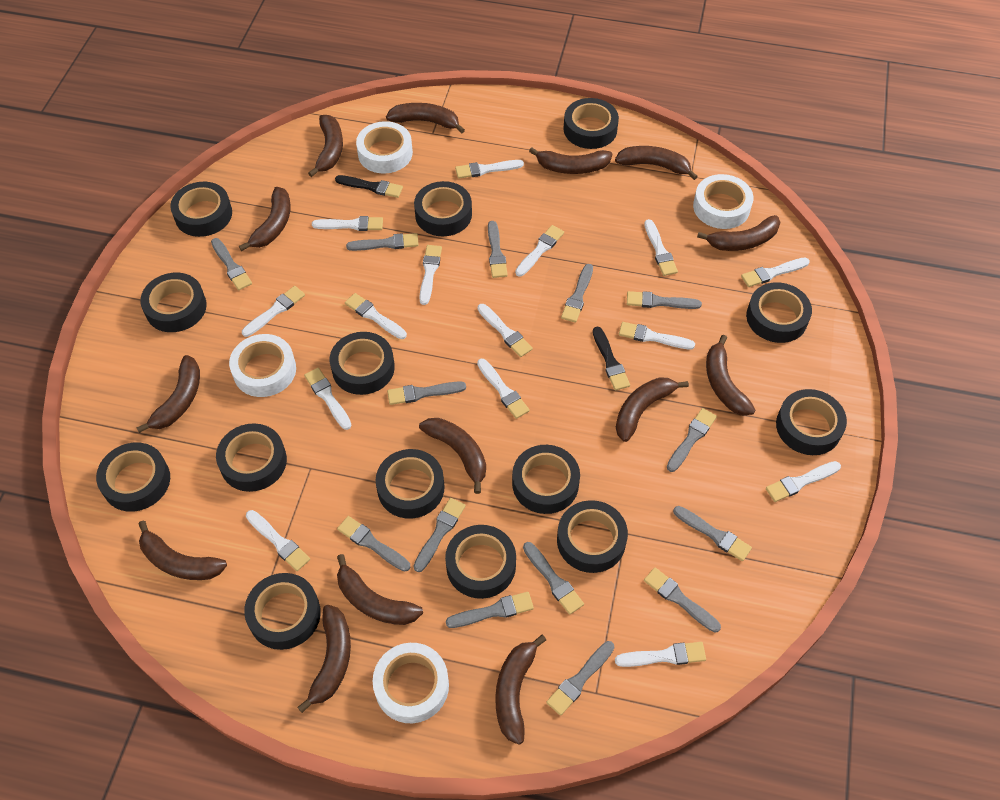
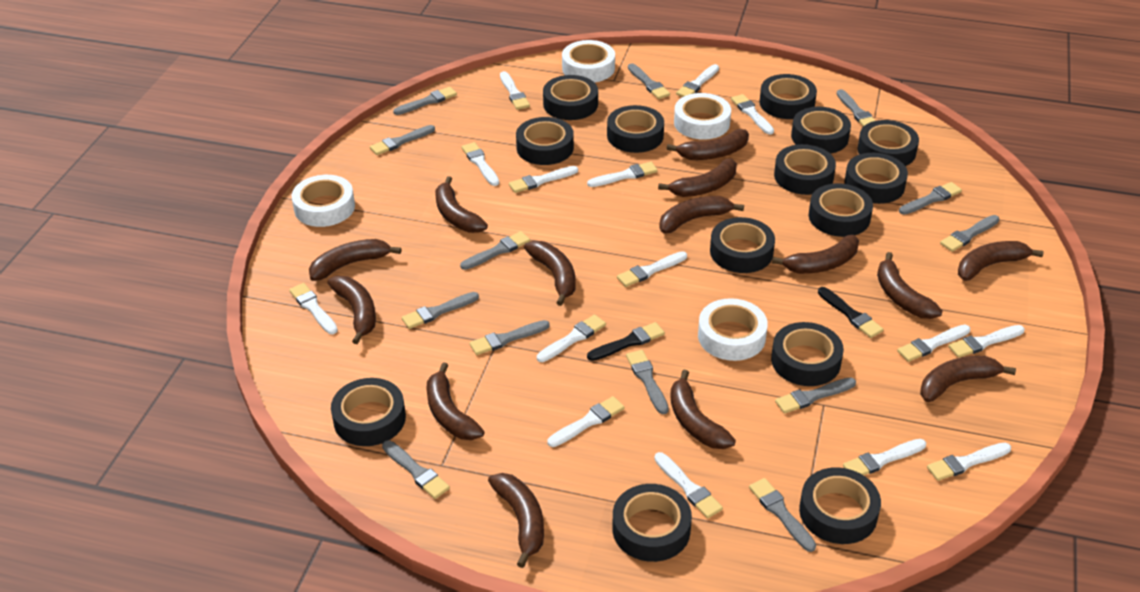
grey brush: 14 -> 13

